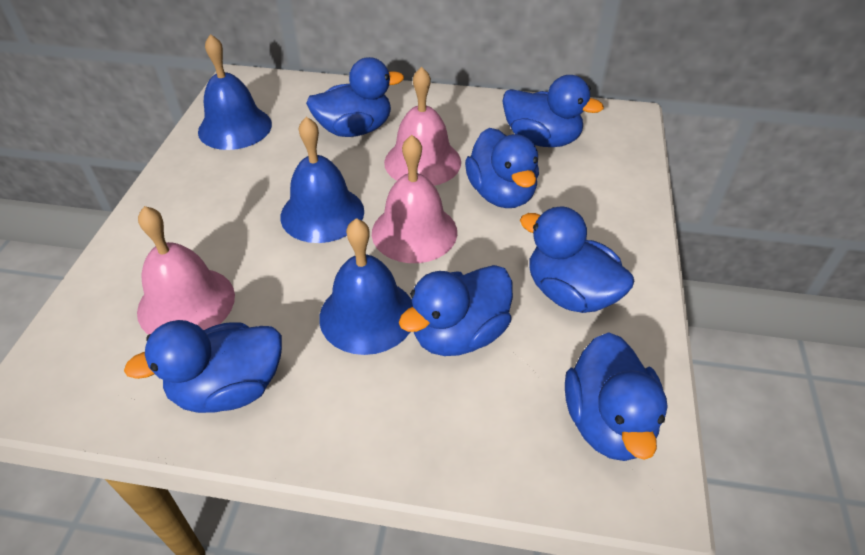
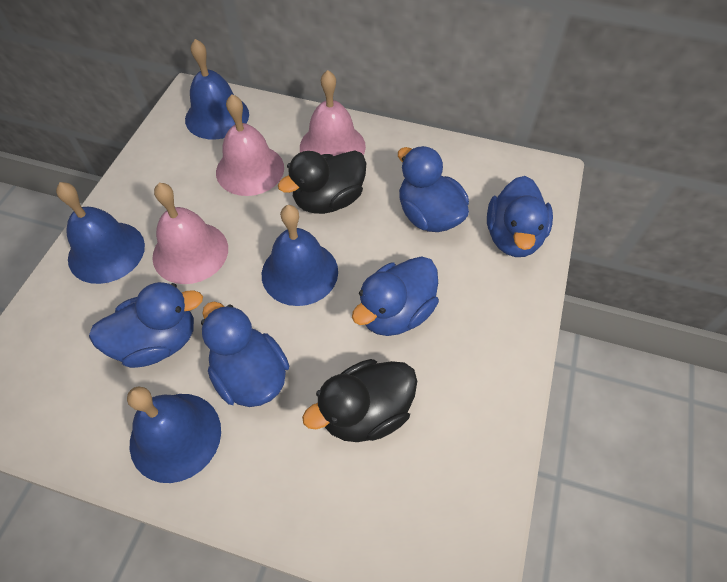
black duck: 0 -> 2
blue bell: 3 -> 4
blue duck: 7 -> 5

